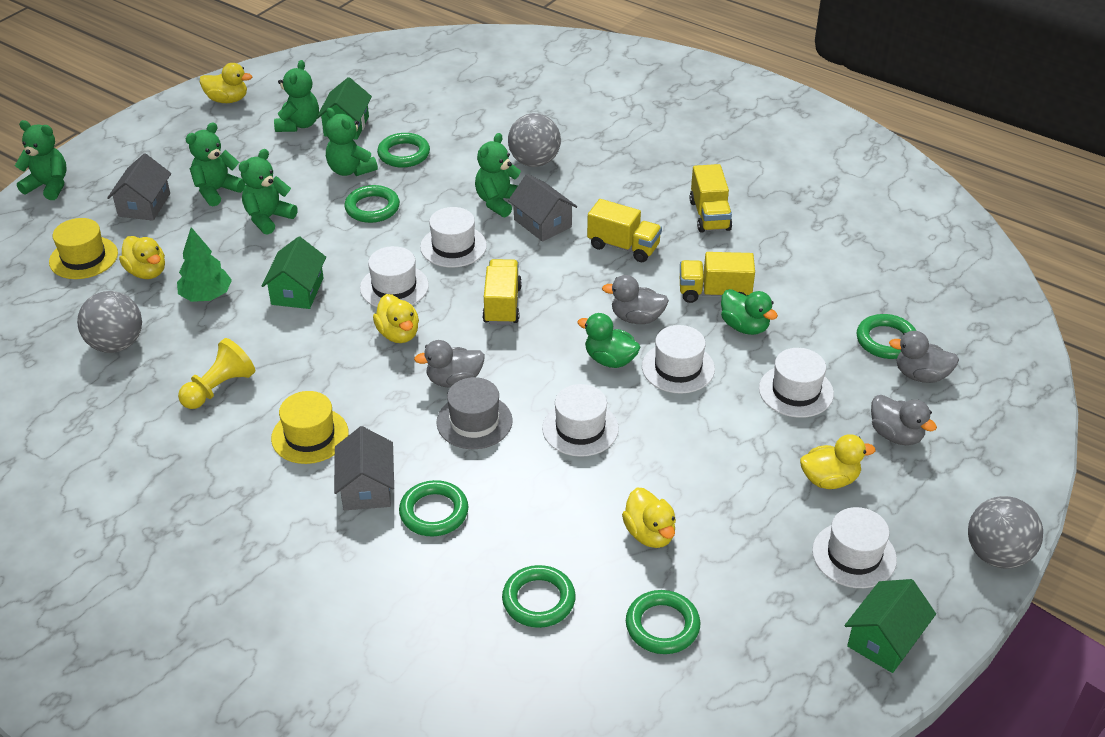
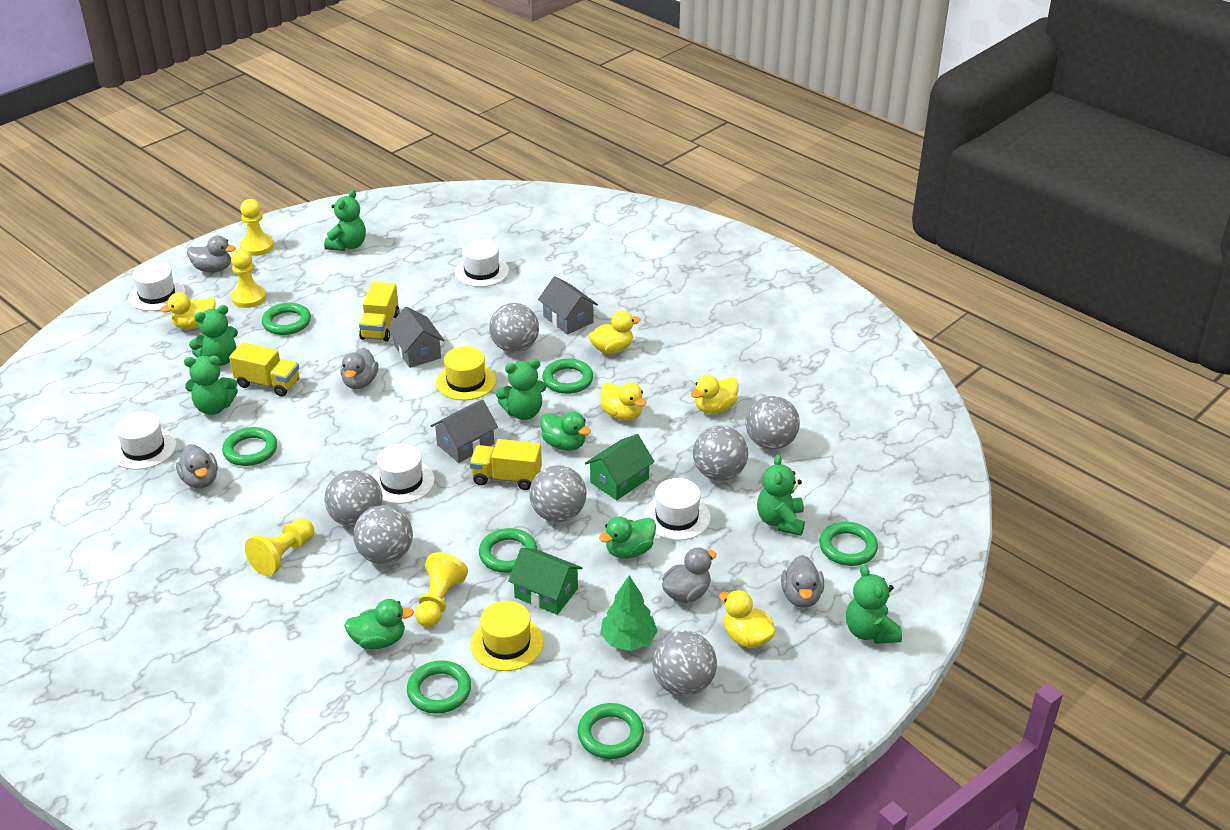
green duck: 2 -> 3
green house: 3 -> 2
green ring: 6 -> 7
grey ball: 3 -> 7
grey duck: 4 -> 5
grey hat: 1 -> 0
white hat: 6 -> 5
yellow pawn: 1 -> 4
yellow truck: 4 -> 3

